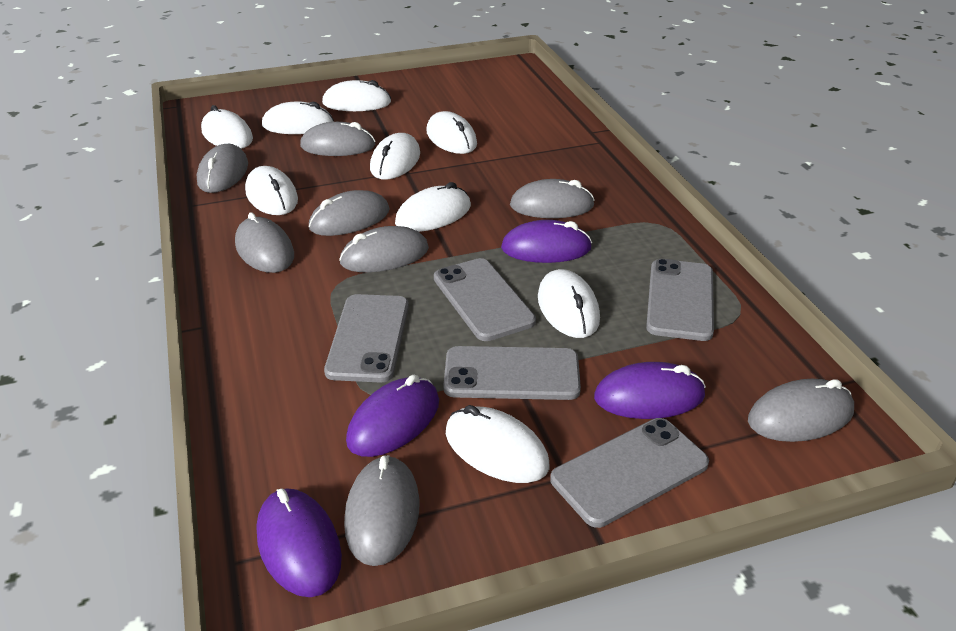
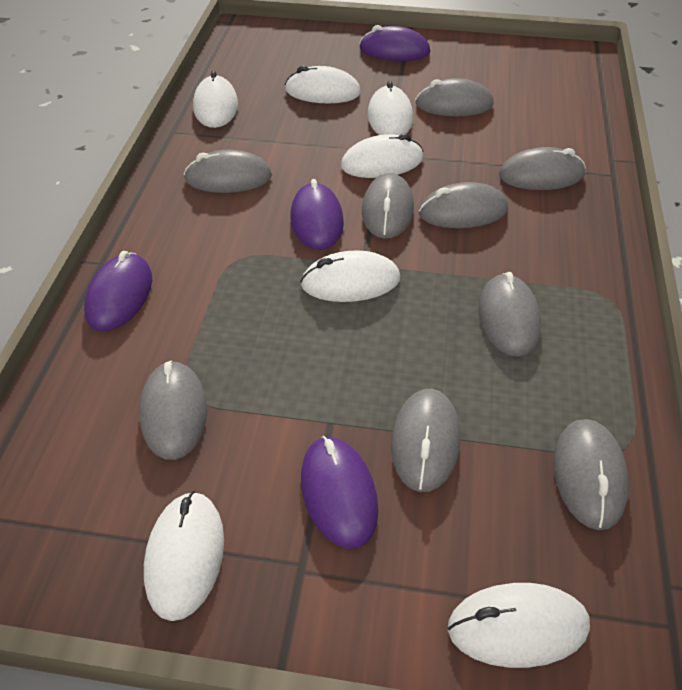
grey mouse: 8 -> 9
grey phone: 5 -> 0
white mouse: 9 -> 7

